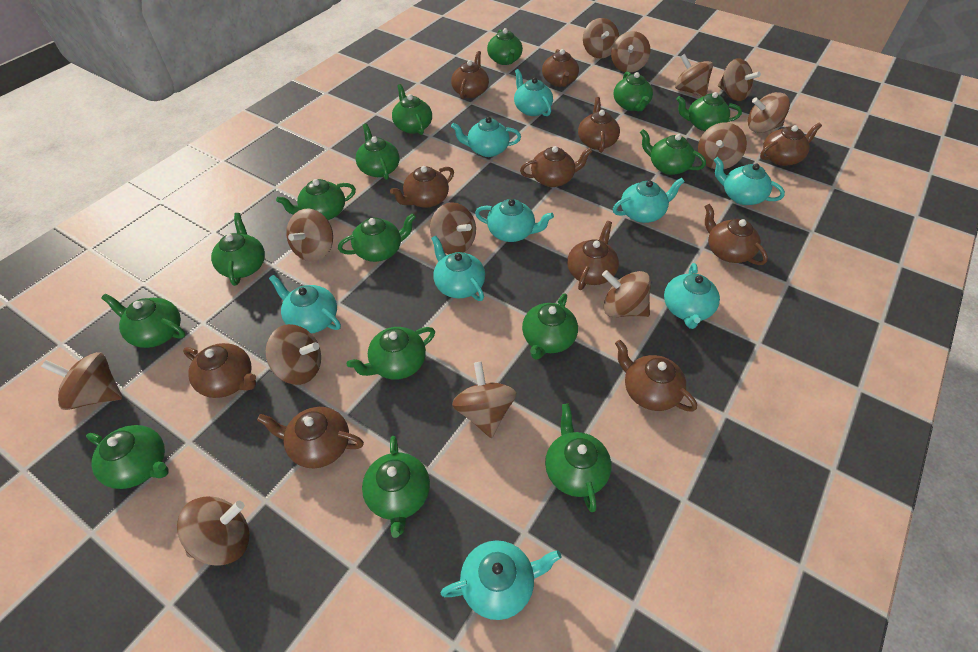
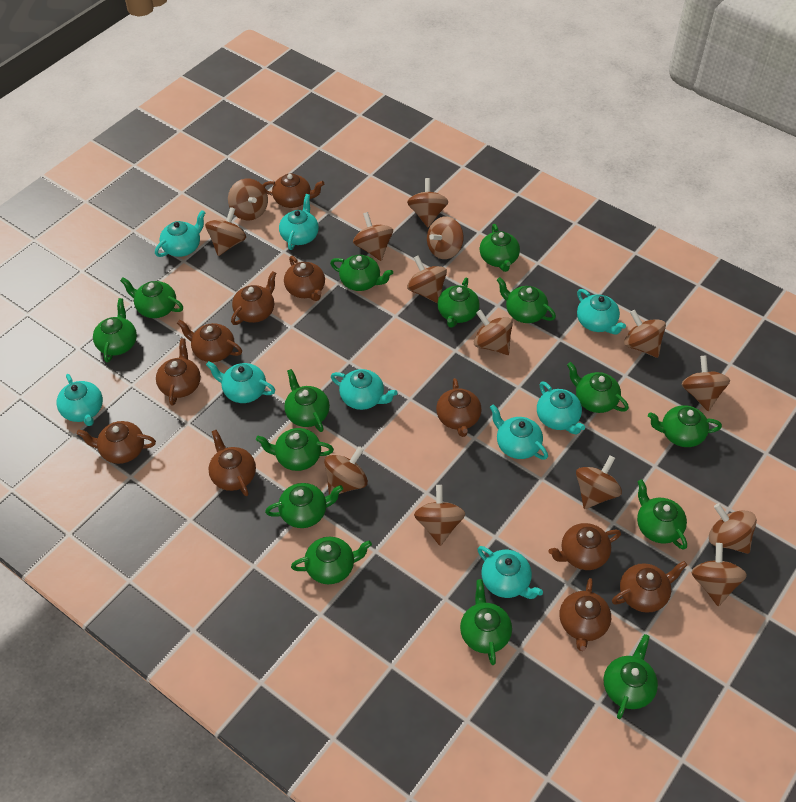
brown spinning top: 13 -> 14

